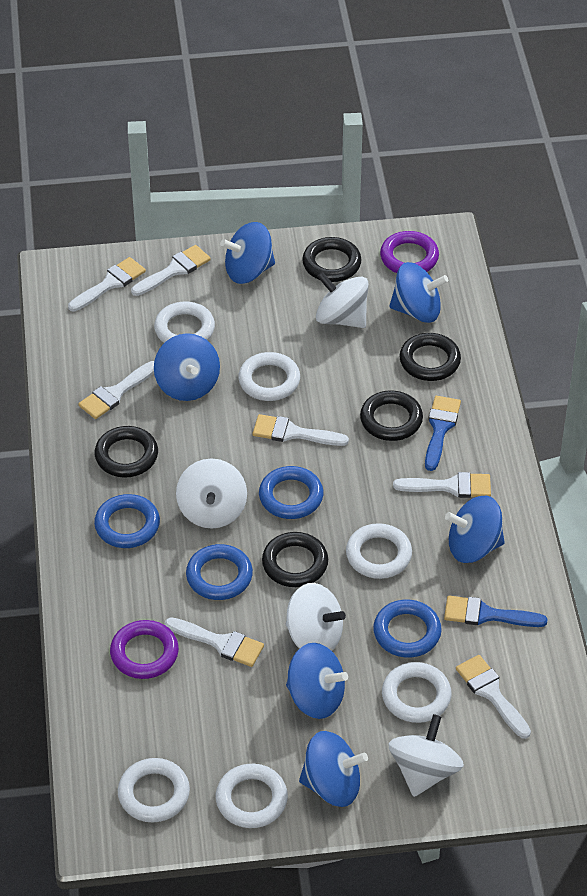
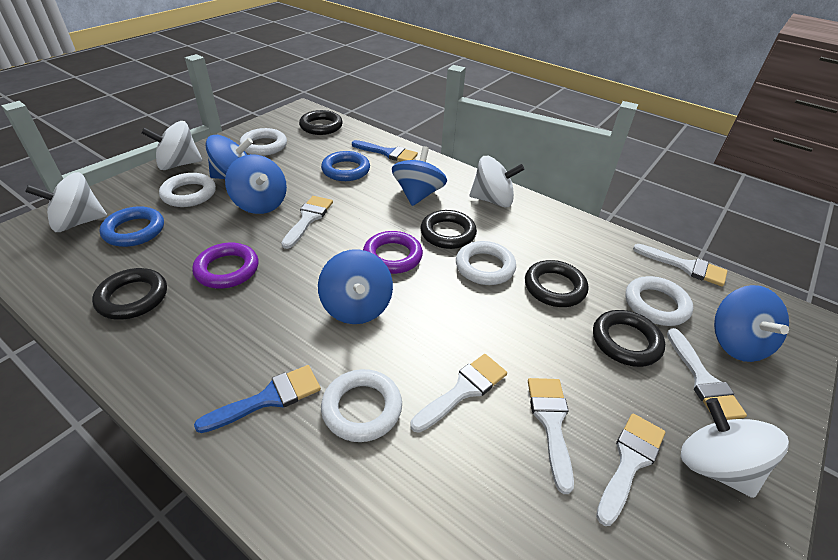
blue ring: 4 -> 2
blue spinning top: 6 -> 5
white brush: 7 -> 6
white ring: 6 -> 5

